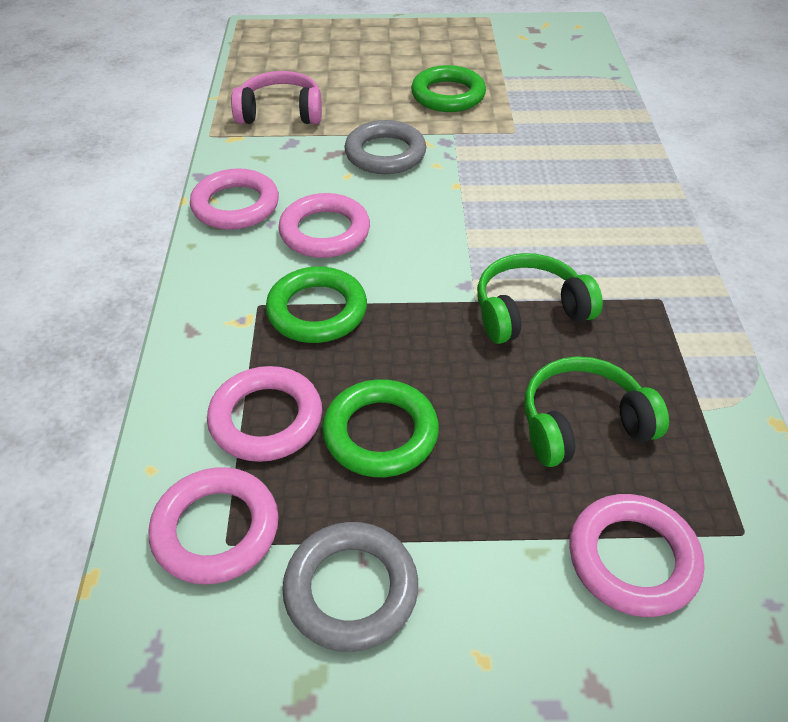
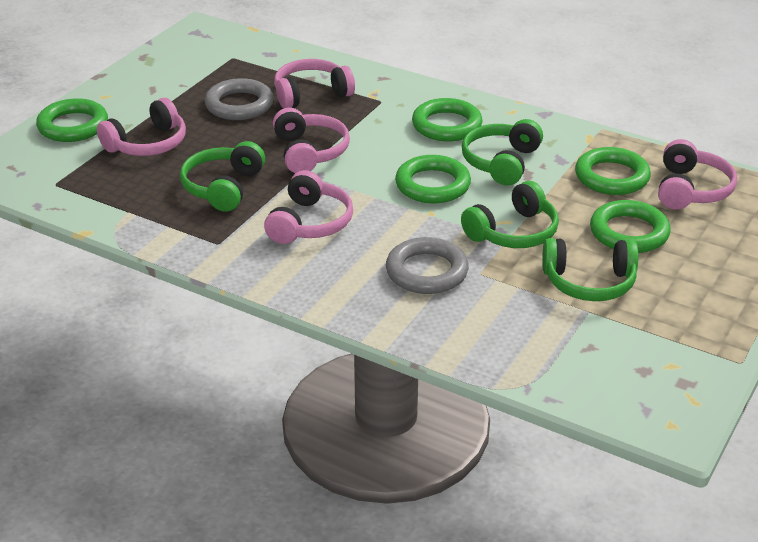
green headphones: 2 -> 4
green ring: 3 -> 5
pink headphones: 1 -> 5
pink ring: 5 -> 0

